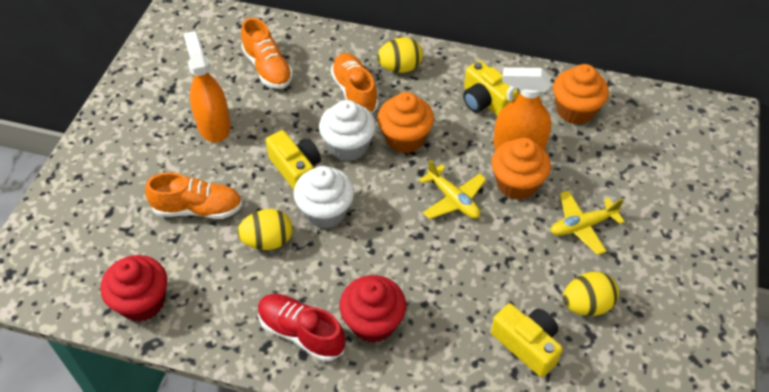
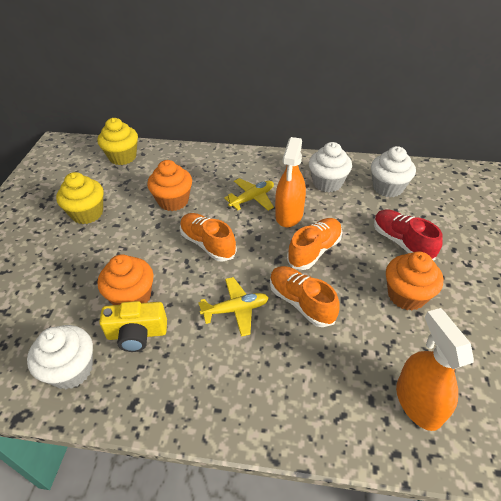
red cupcake: 2 -> 0
white cupcake: 2 -> 3
yellow camera: 3 -> 1
yellow cupcake: 0 -> 2
yellow egg: 3 -> 0

